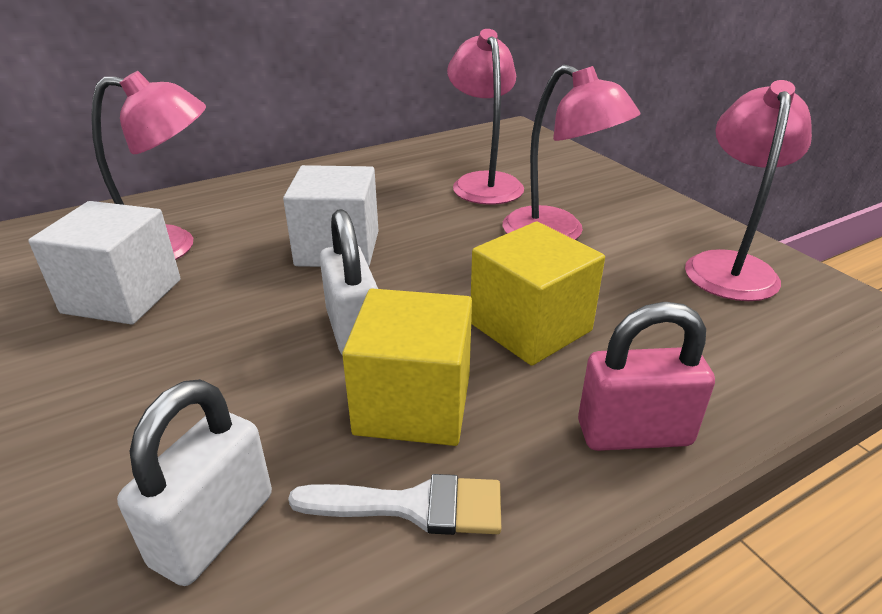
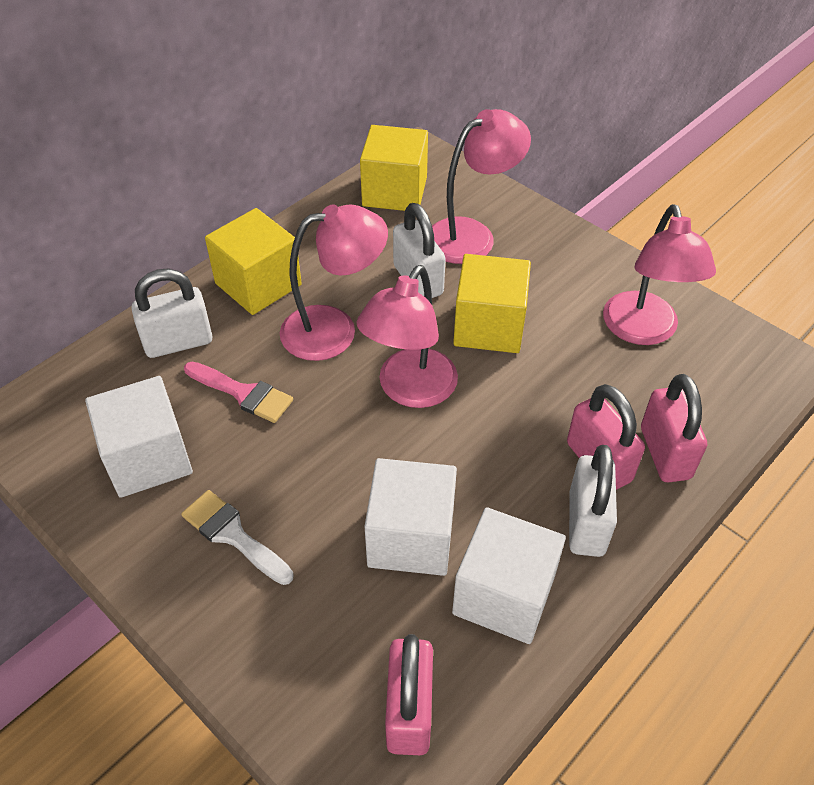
pink brush: 0 -> 1
pink padlock: 1 -> 3
white cube: 2 -> 3
white padlock: 2 -> 3
yellow cube: 2 -> 3

